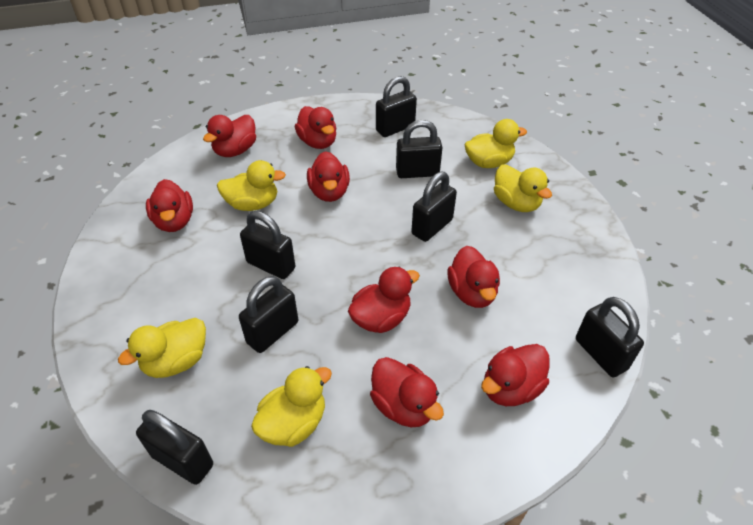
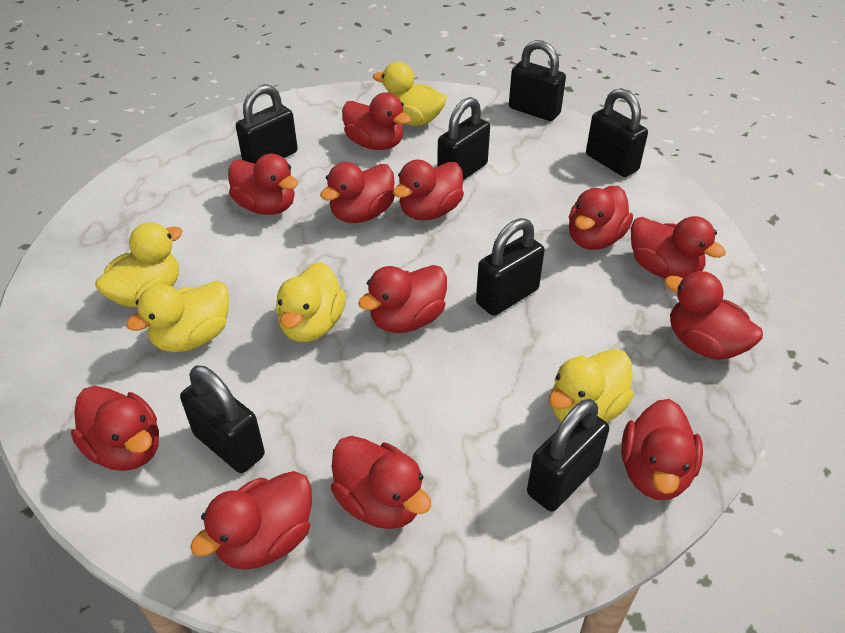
red duck: 8 -> 12

